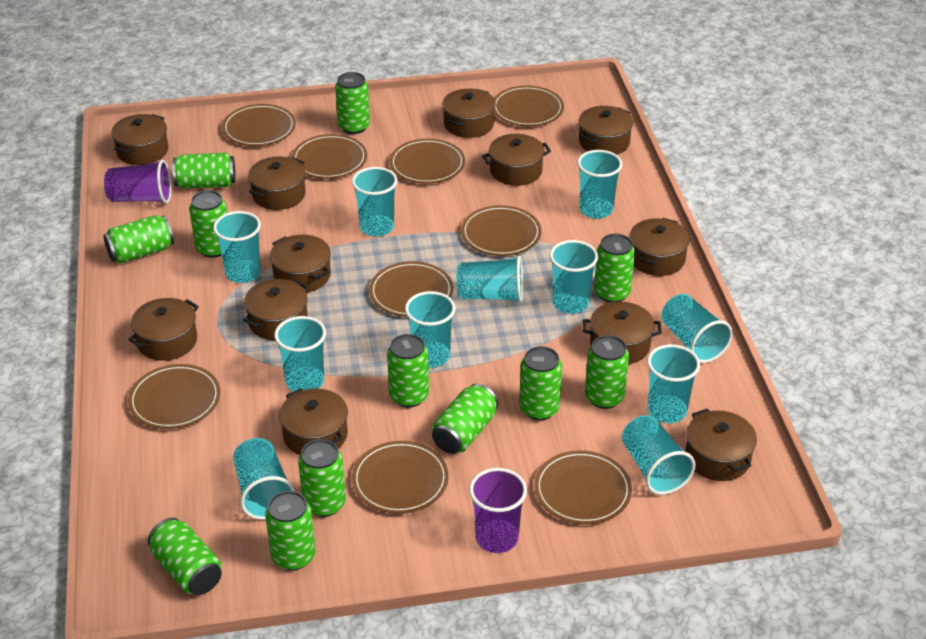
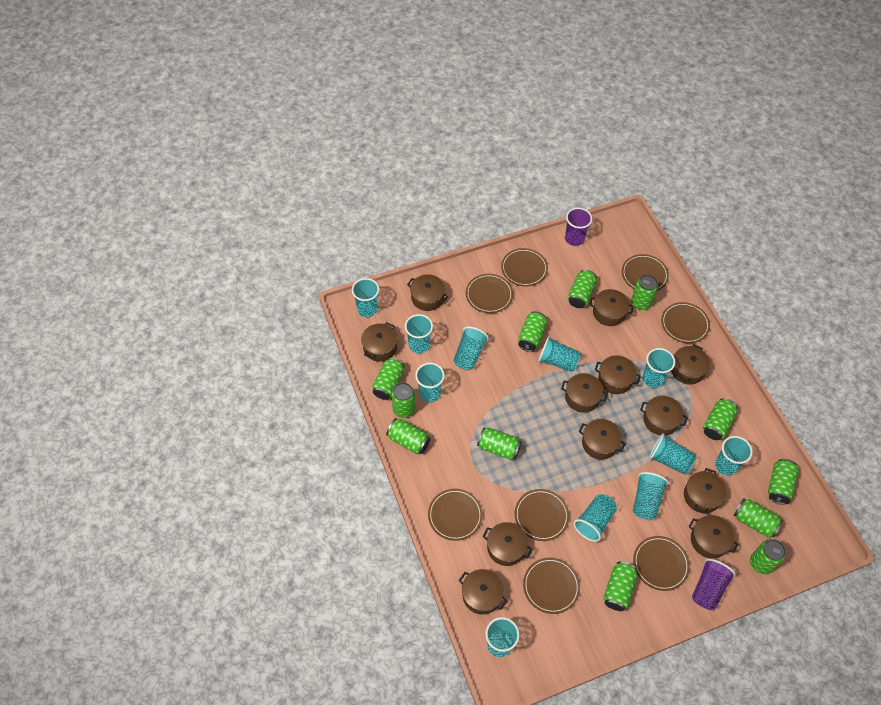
brown plate: 9 -> 8

